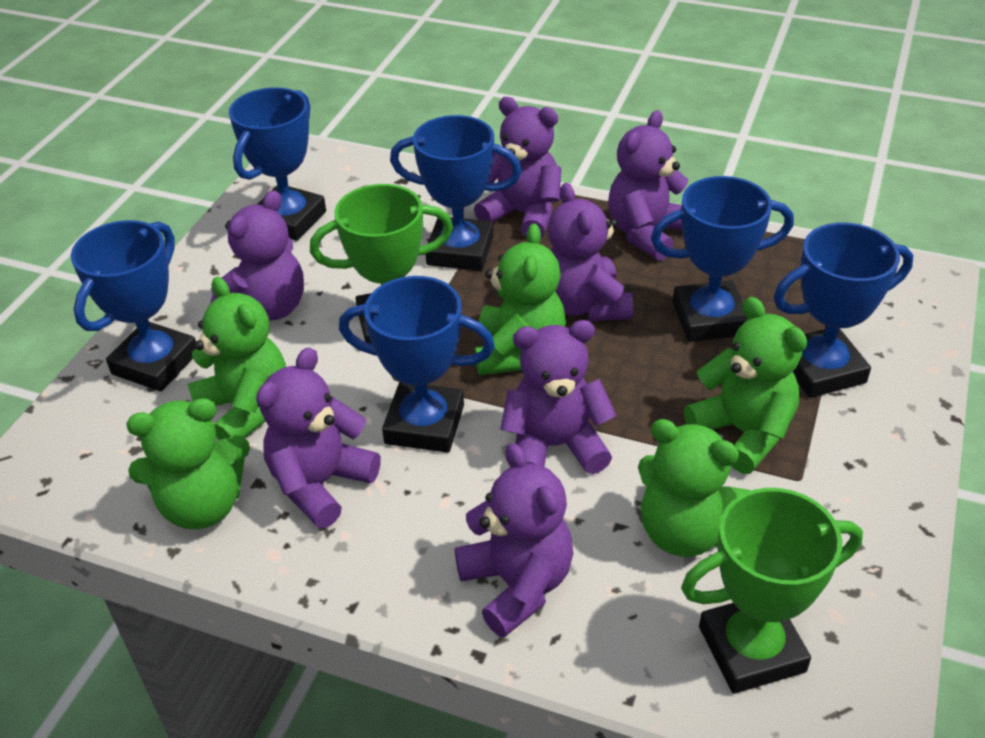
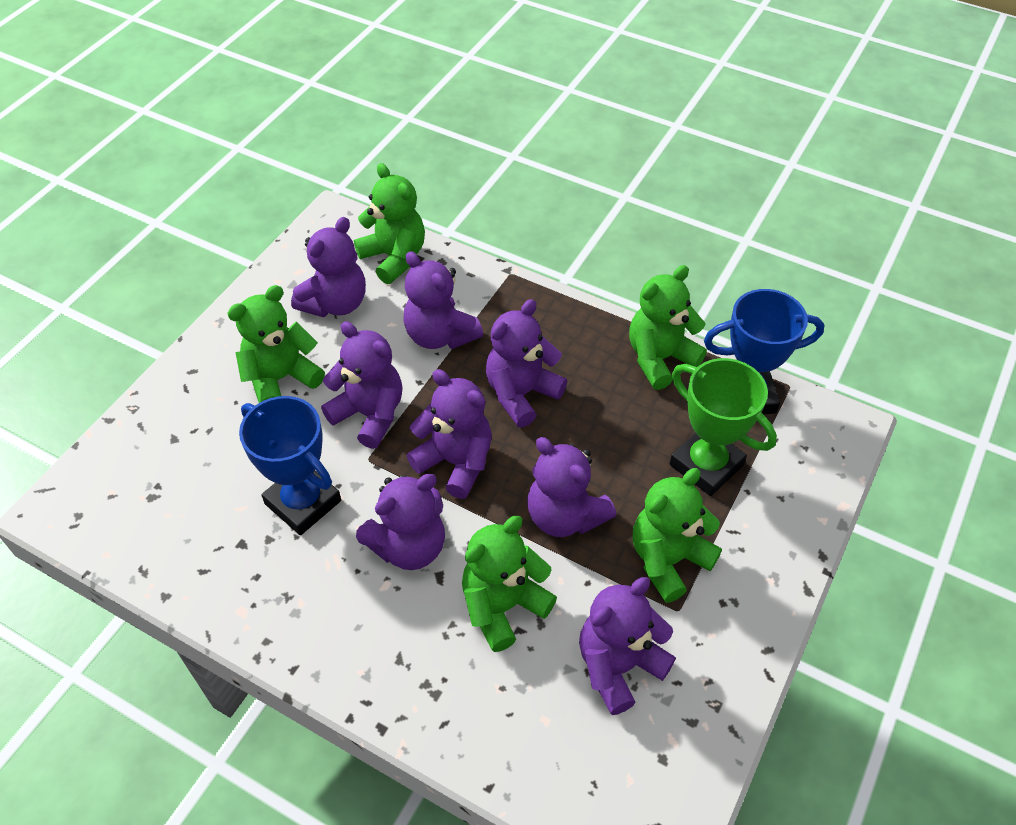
blue trophy: 6 -> 2
green trophy: 2 -> 1
purple teddy bear: 7 -> 8

